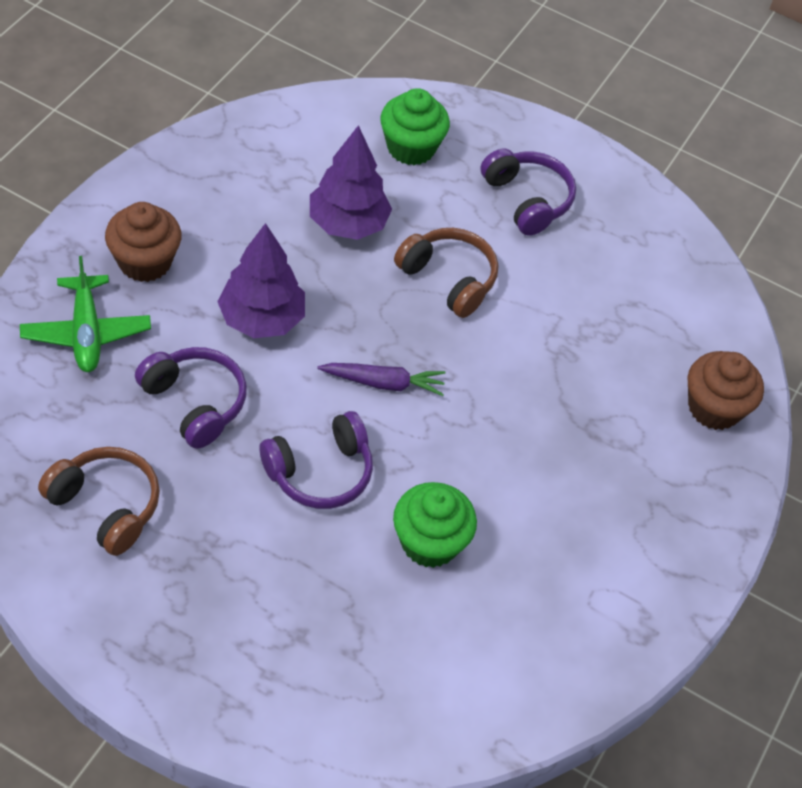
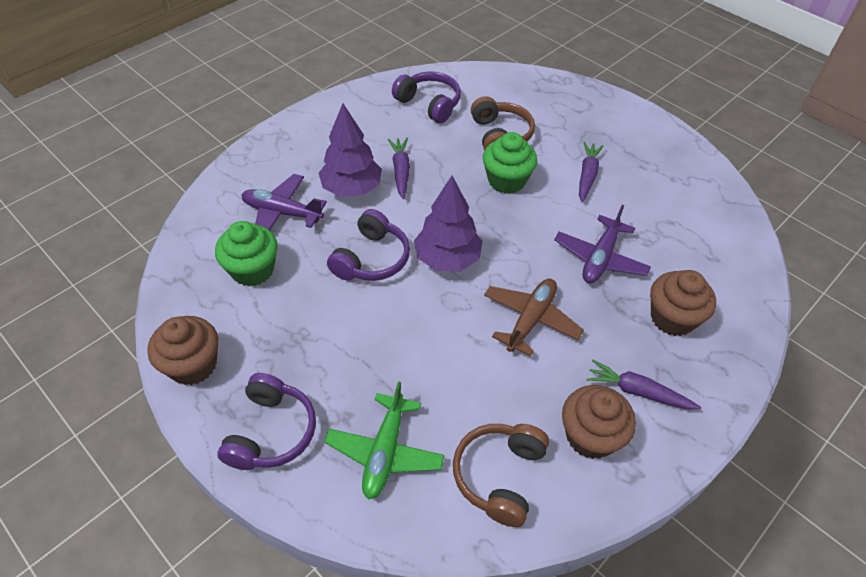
brown cupcake: 2 -> 3
brown plane: 0 -> 1
purple carrot: 1 -> 3
purple plane: 0 -> 2

